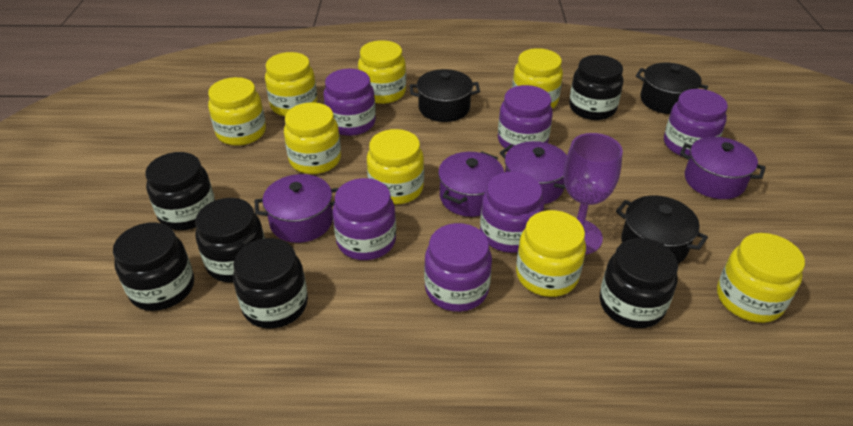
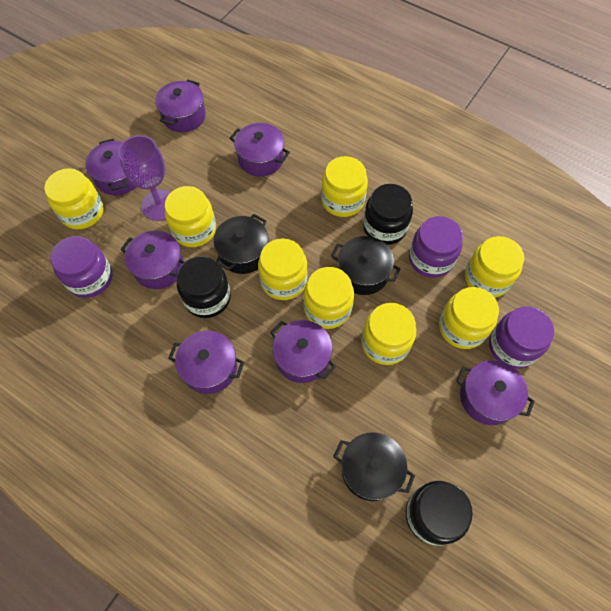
black jar: 6 -> 3
purple jar: 6 -> 3
purple pot: 4 -> 7

